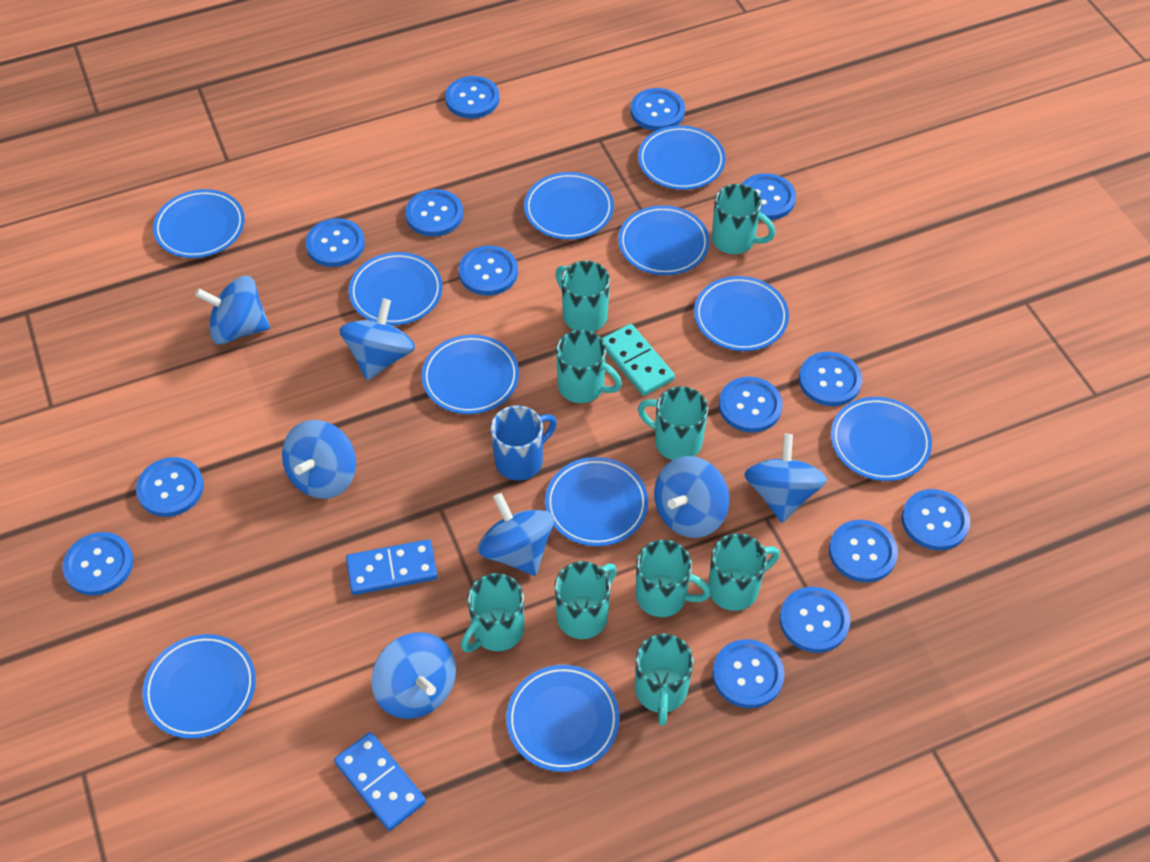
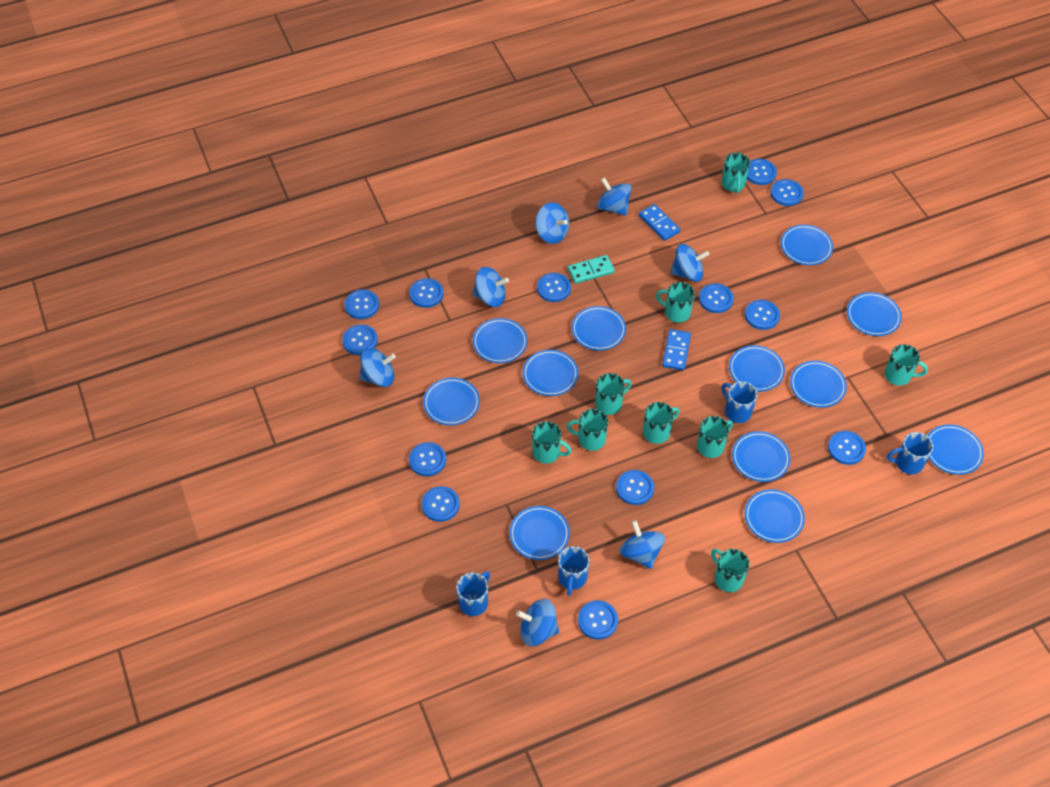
blue button: 14 -> 13
blue mug: 1 -> 4
blue plate: 11 -> 12

